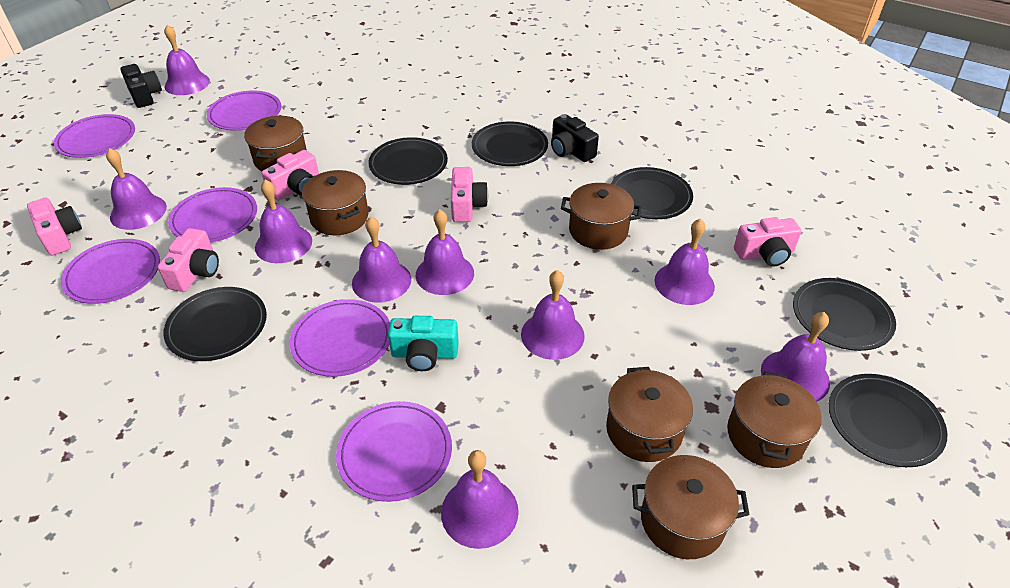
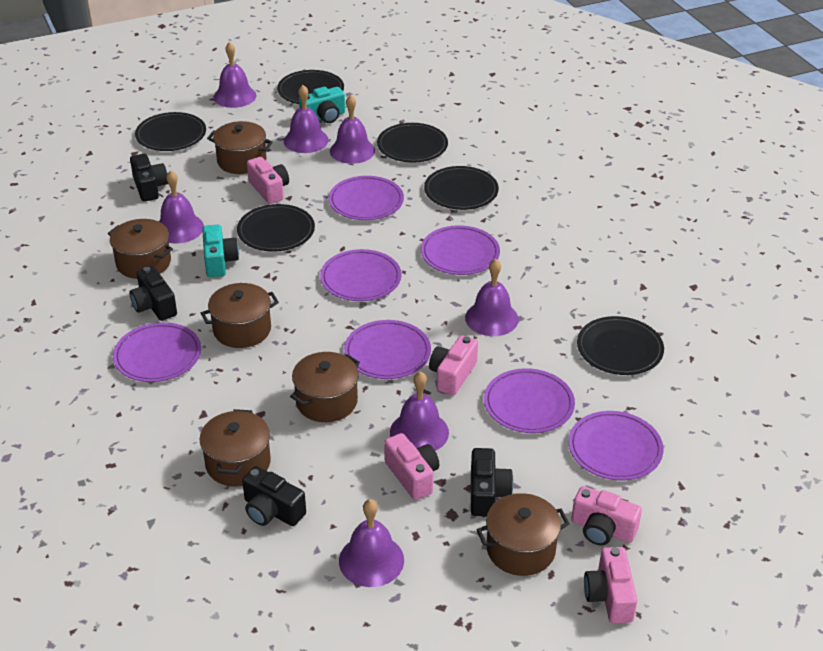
black camera: 2 -> 4
purple bell: 9 -> 7
purple plate: 6 -> 7
turquoise camera: 1 -> 2

